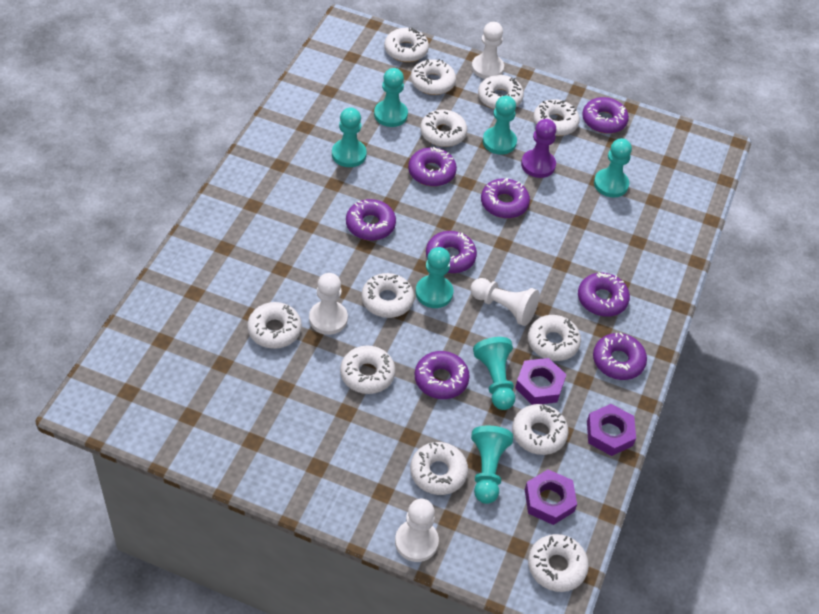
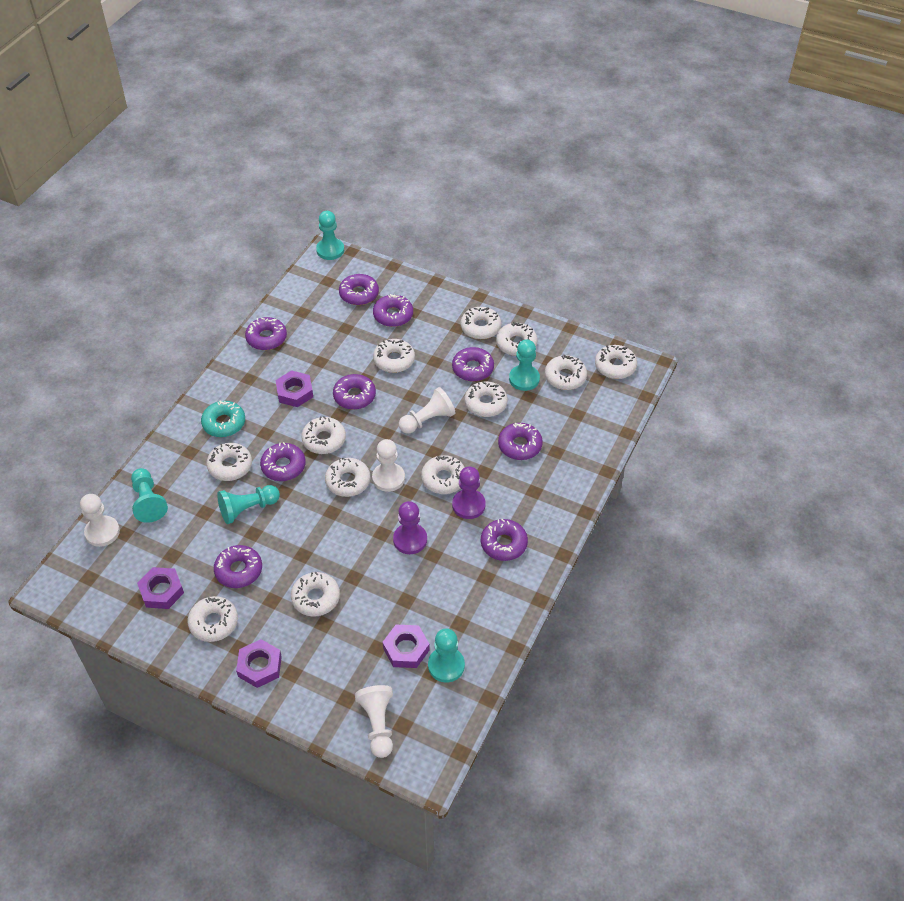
purple donut: 8 -> 9
purple nut: 3 -> 4
purple pawn: 1 -> 2
turquoise donut: 0 -> 1
turquoise pawn: 7 -> 5

